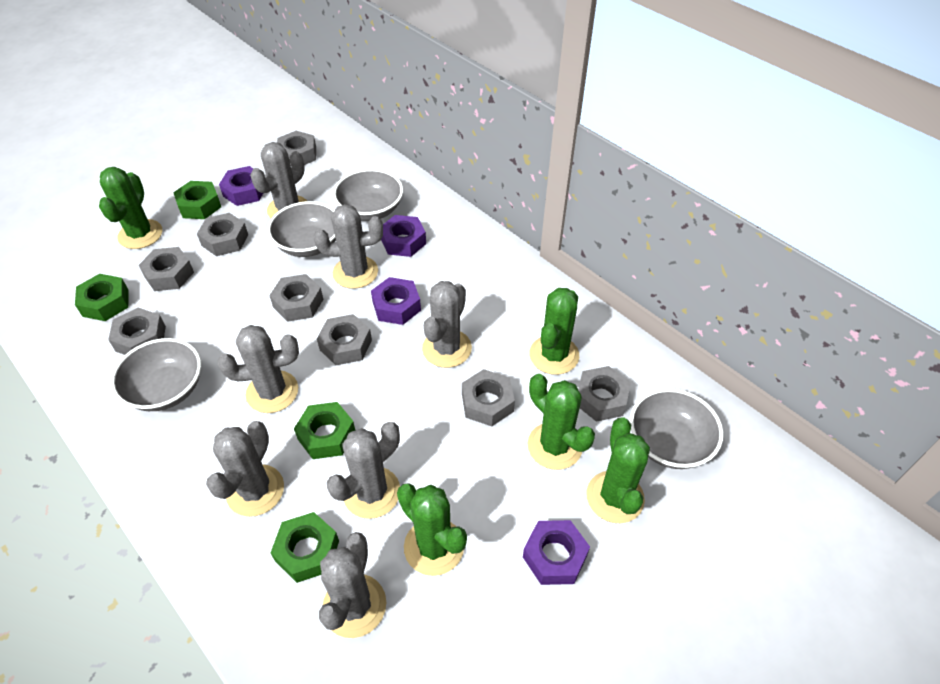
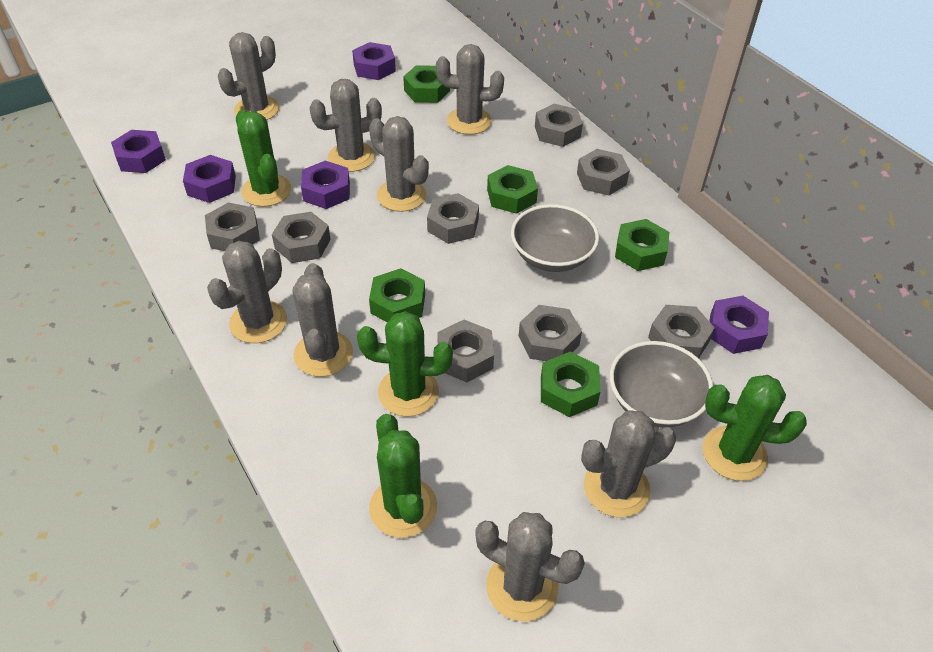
green cactus: 5 -> 4
green nut: 4 -> 5
grey bowl: 4 -> 2
grey cactus: 7 -> 8
purple nut: 4 -> 5

